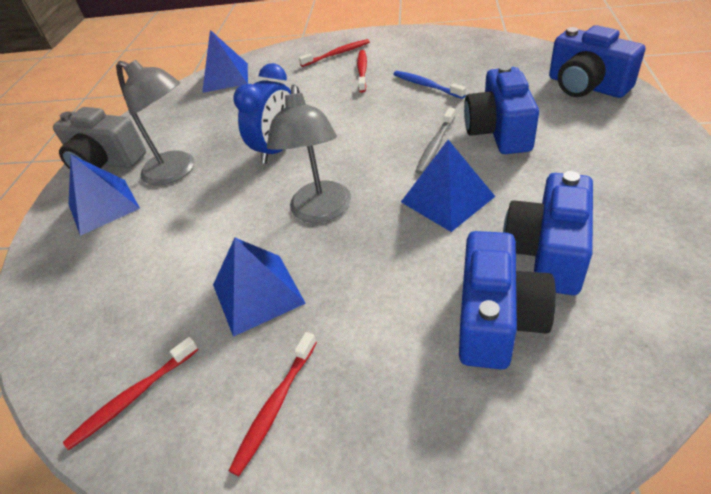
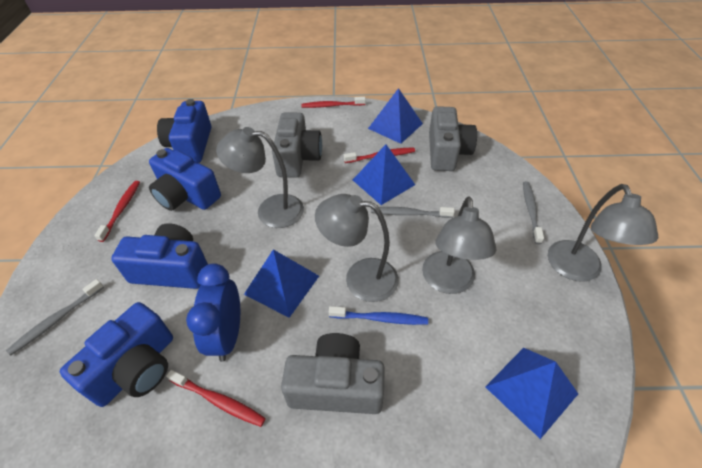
grey camera: 1 -> 3
grey lamp: 2 -> 4
grey toothbrush: 1 -> 3

